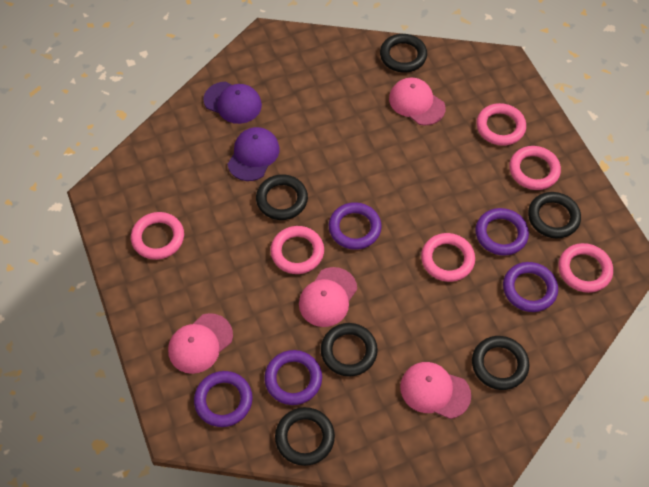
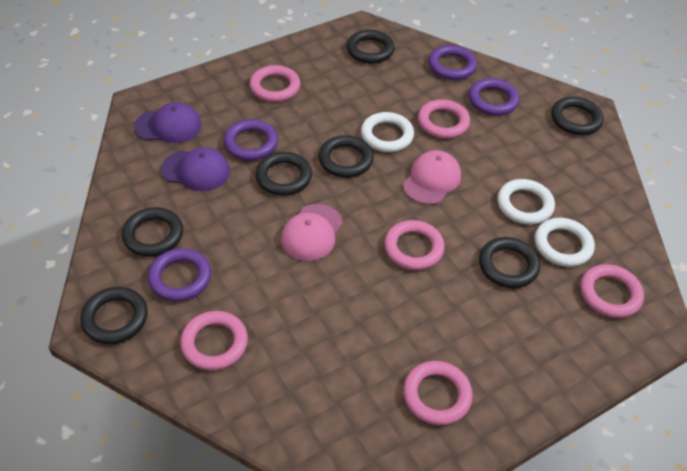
black ring: 6 -> 7
pink cap: 4 -> 2
purple ring: 5 -> 4
white ring: 0 -> 3

